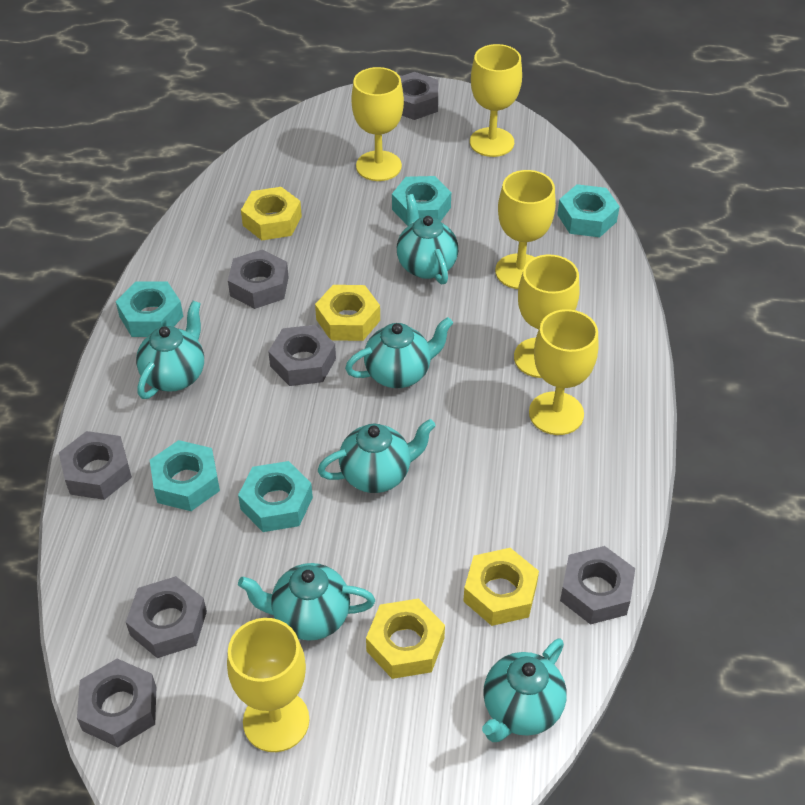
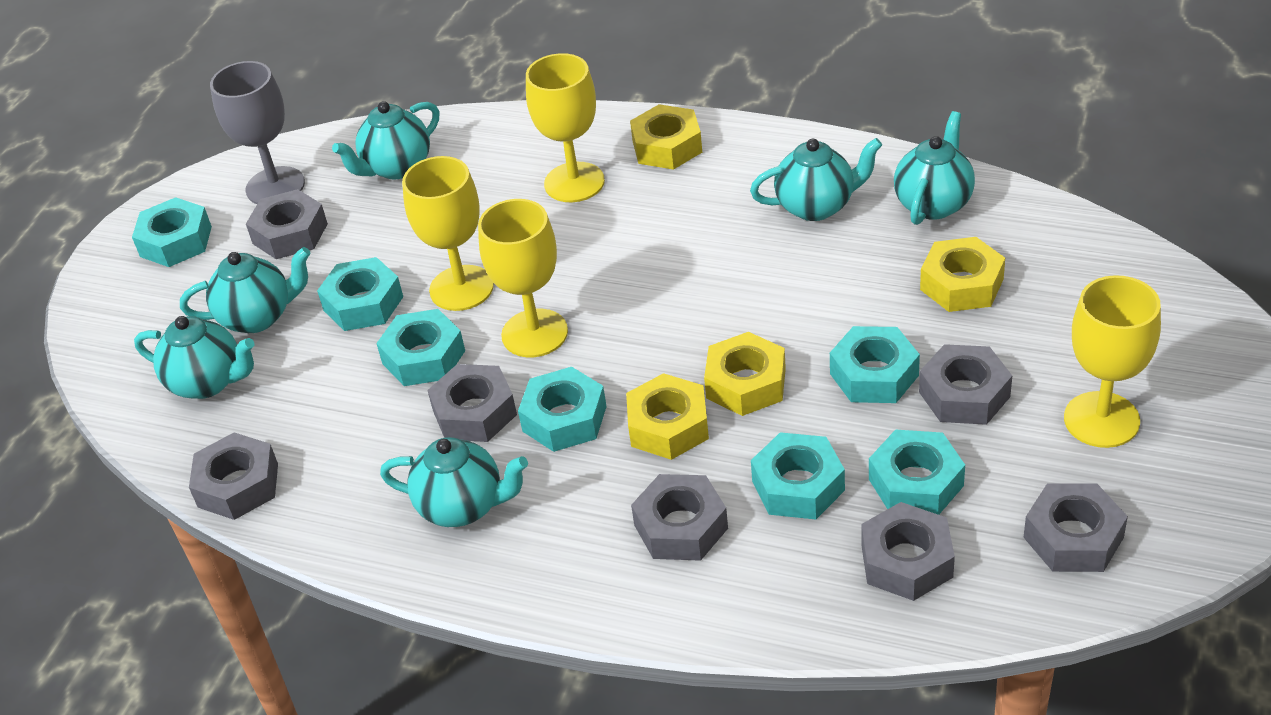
grey goblet: 0 -> 1
turquoise nut: 5 -> 7
yellow goblet: 6 -> 4

